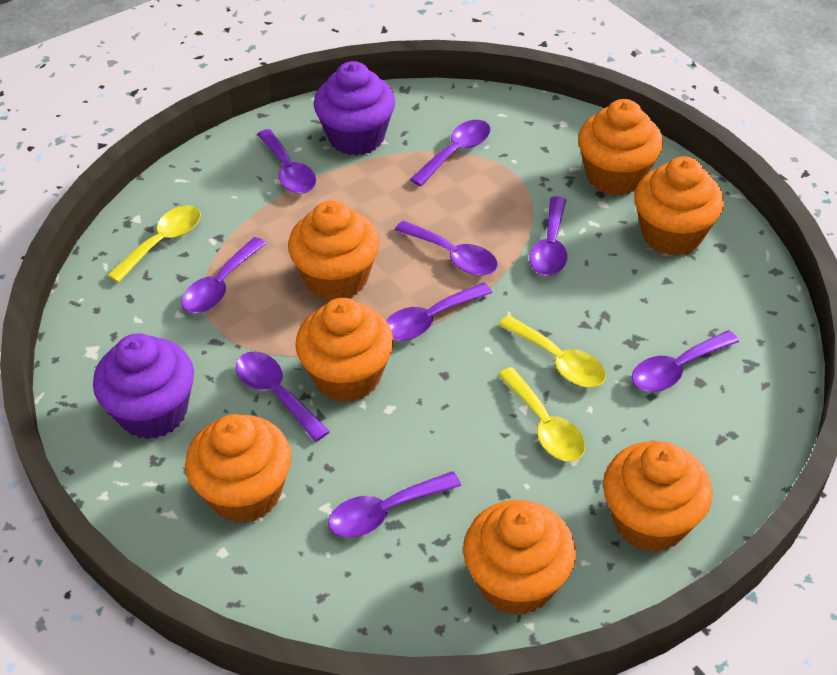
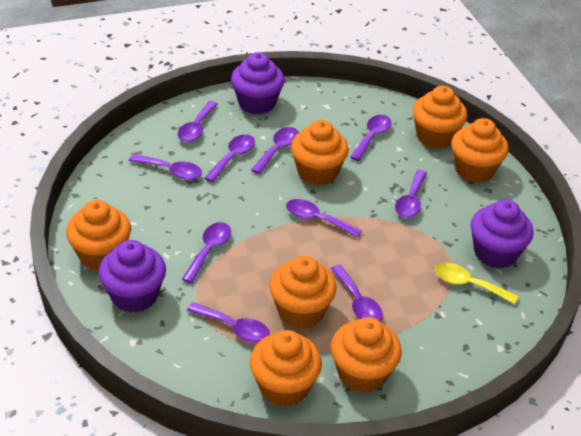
purple cupcake: 2 -> 3
purple spoon: 9 -> 10
yellow spoon: 3 -> 1

